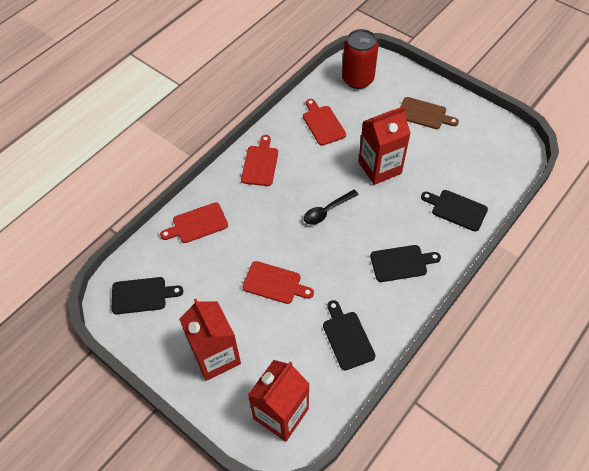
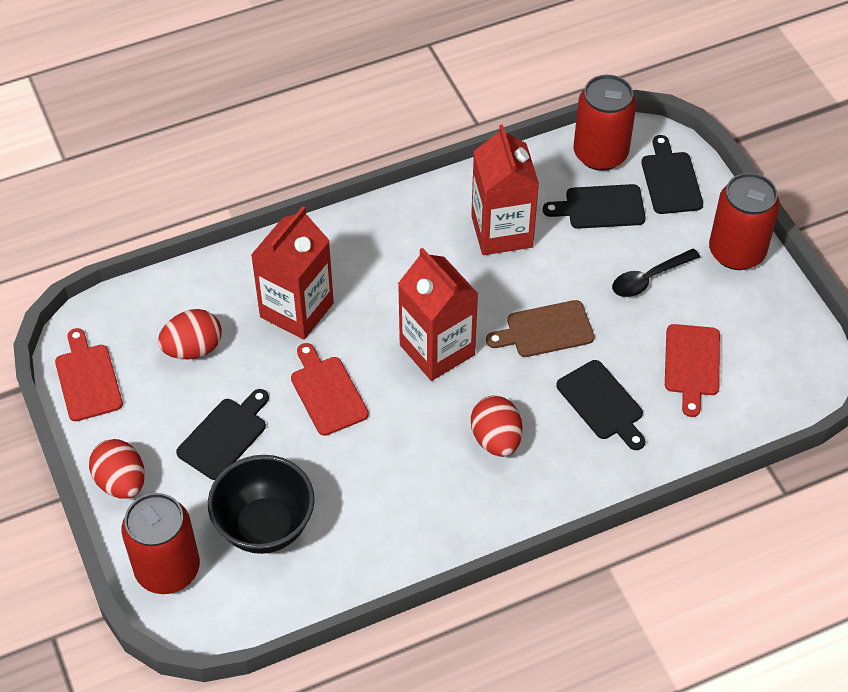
black bowl: 0 -> 1
red can: 1 -> 3
red cutting board: 4 -> 3
red egg: 0 -> 3

